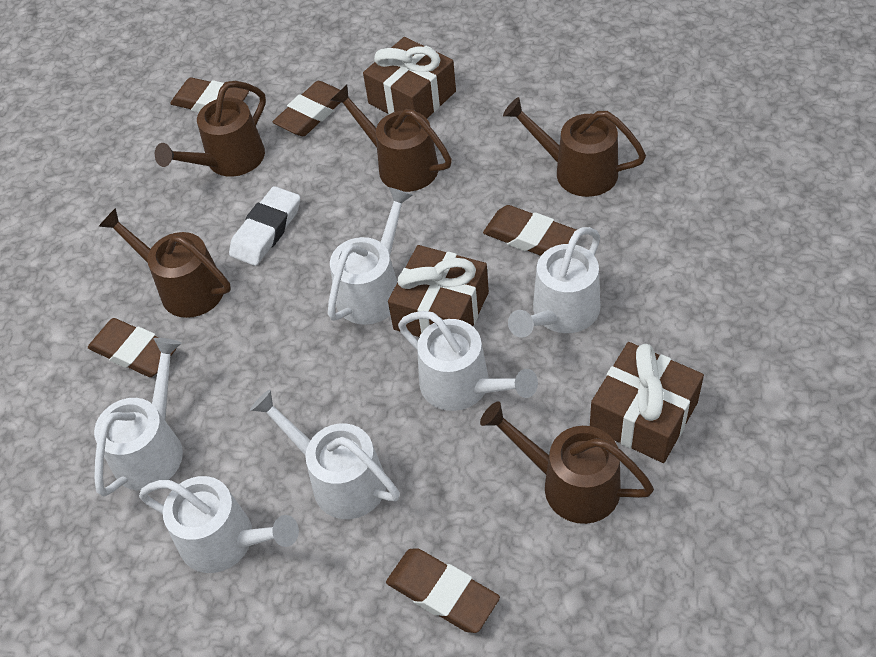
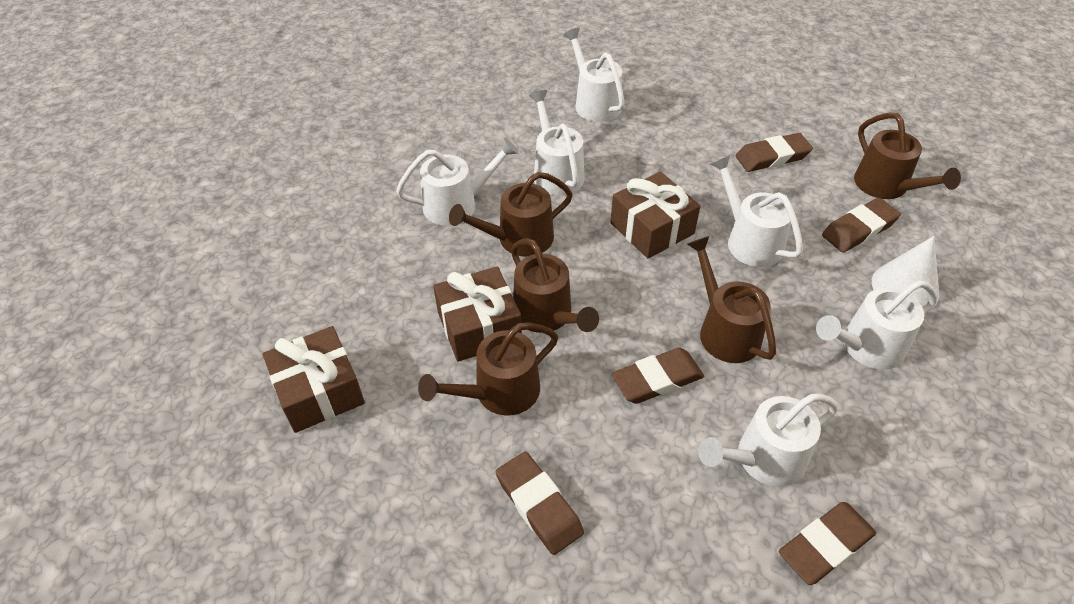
white cone: 0 -> 1
white eraser: 1 -> 0

